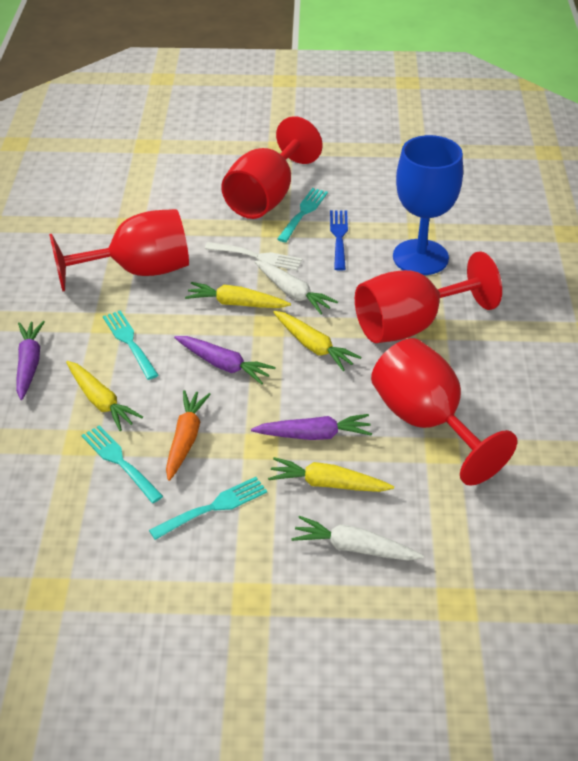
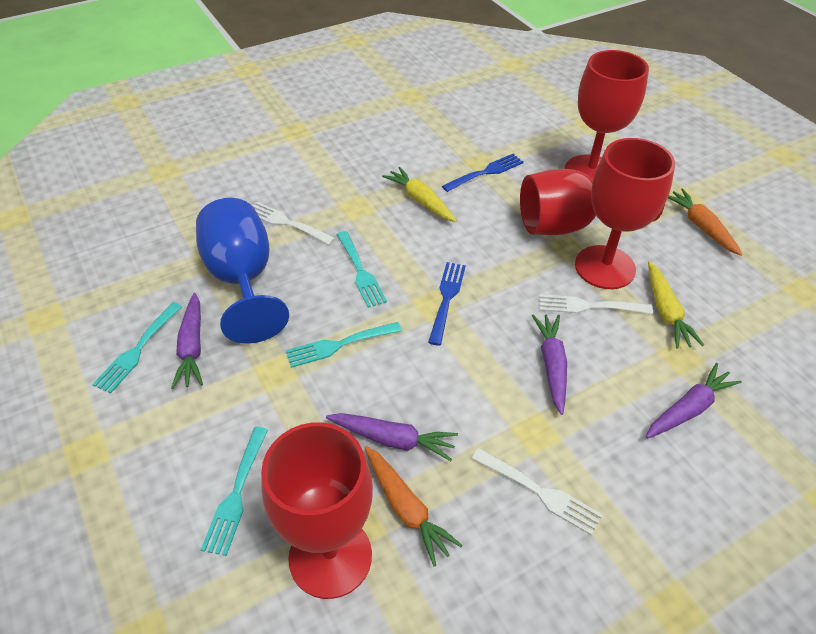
blue fork: 1 -> 2
orange carrot: 1 -> 2
purple carrot: 3 -> 4
white carrot: 2 -> 0
white fork: 1 -> 3
yellow carrot: 4 -> 2

